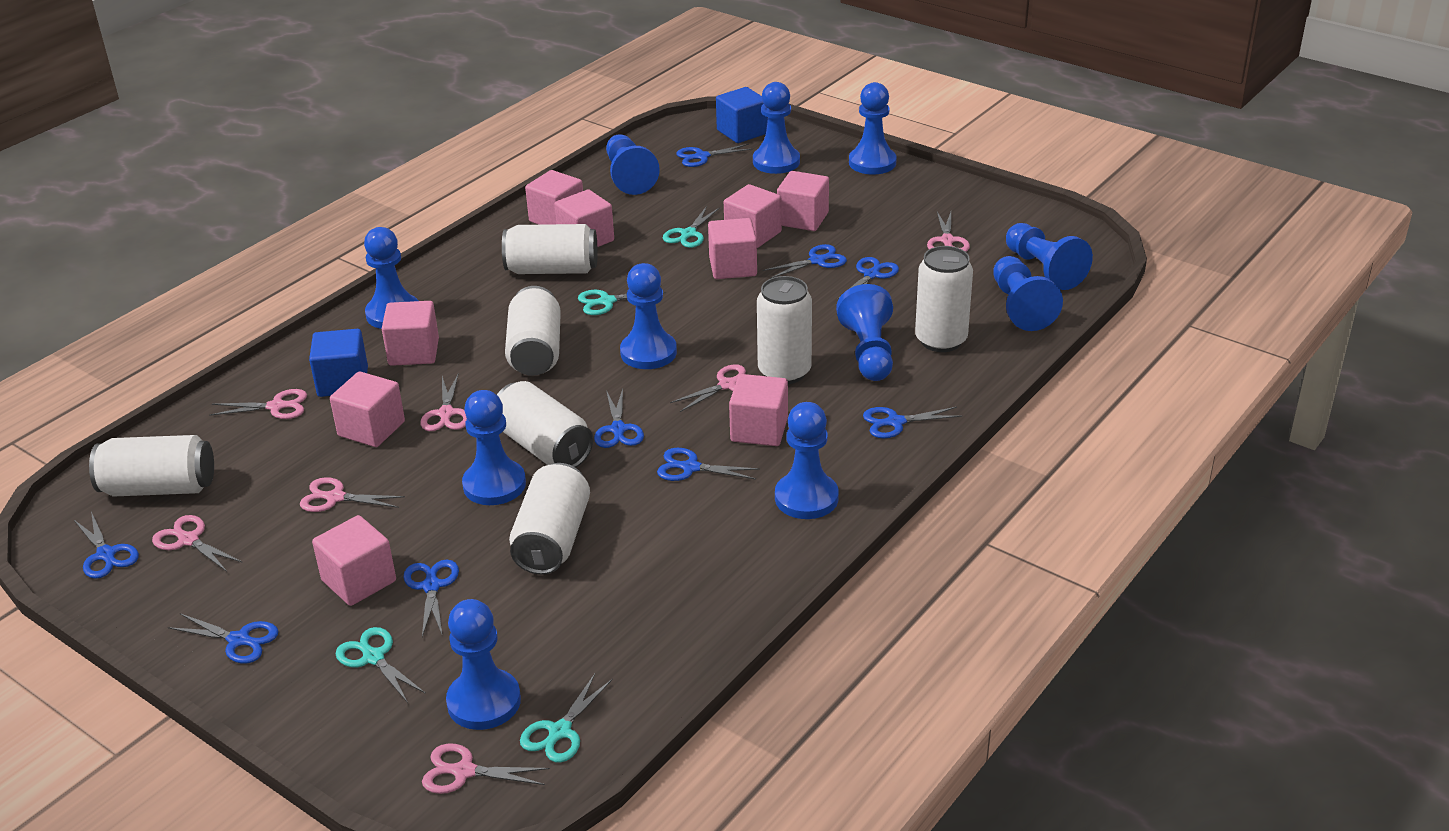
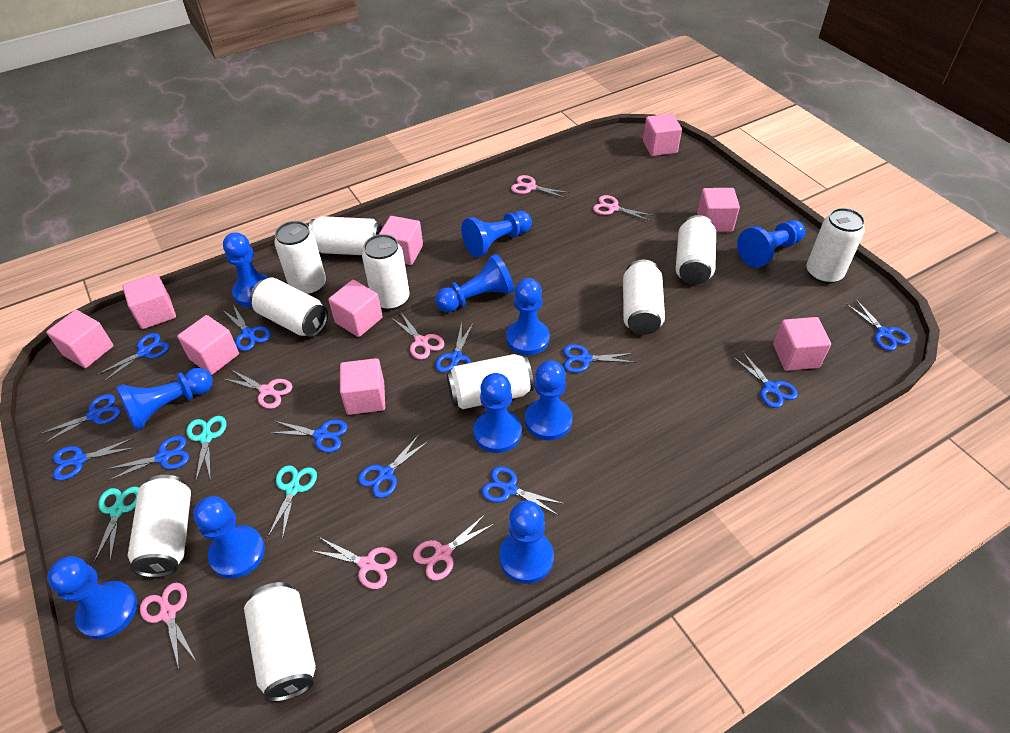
blue cube: 2 -> 0
blue scissors: 9 -> 12
turquoise scissors: 4 -> 3
white can: 7 -> 10

